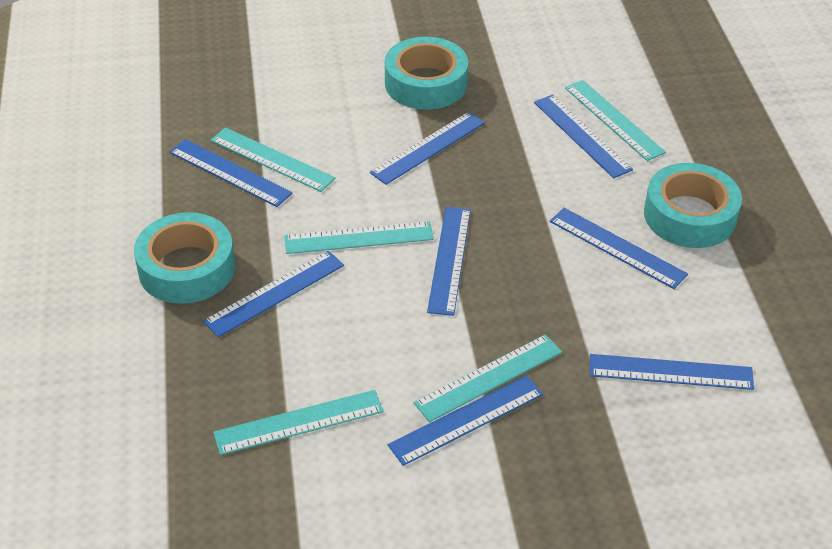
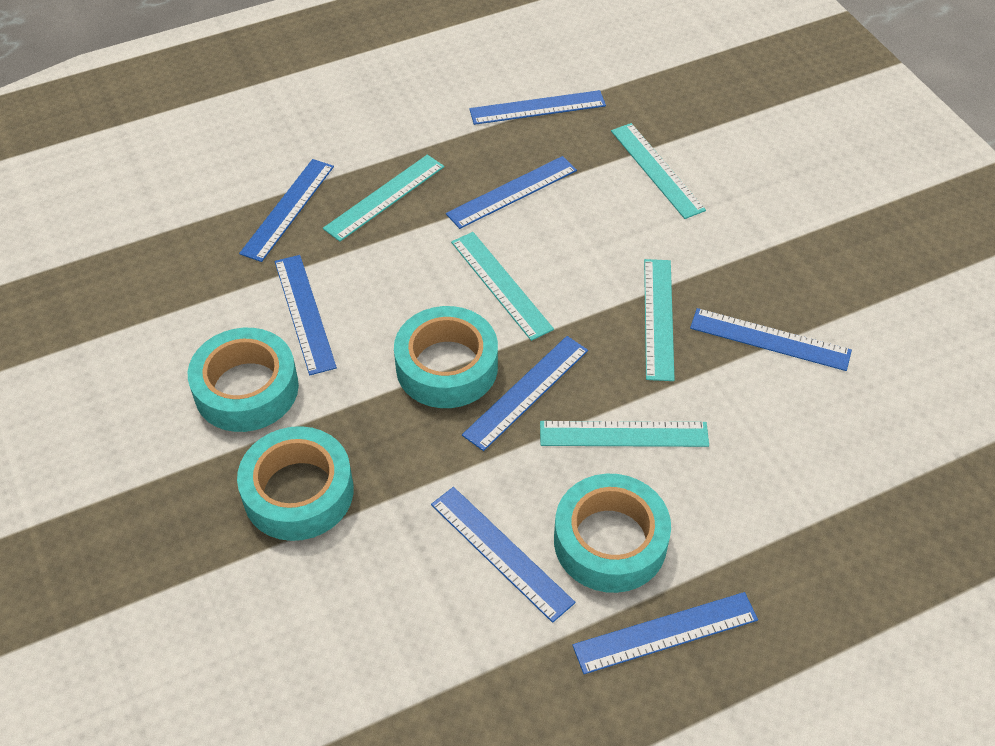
turquoise tape: 3 -> 4

